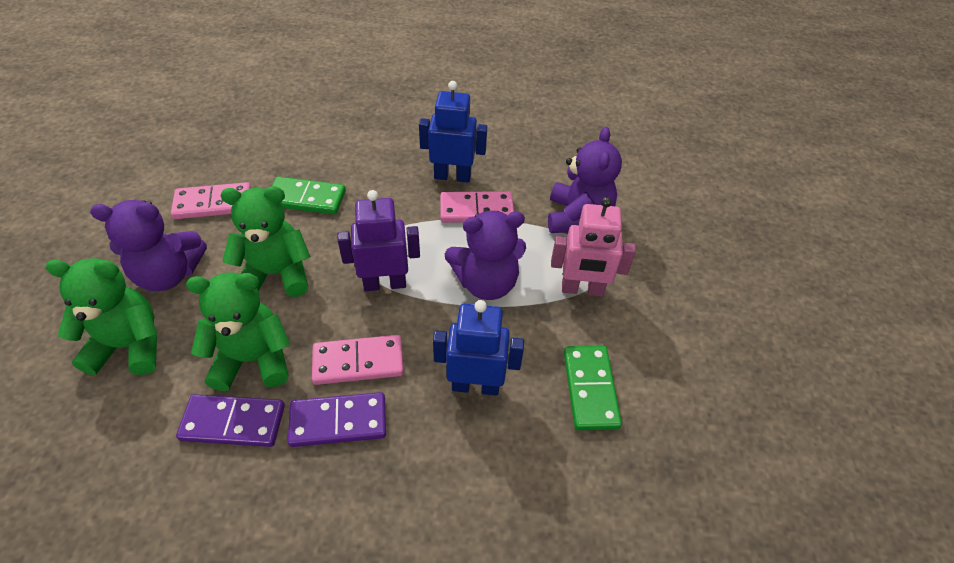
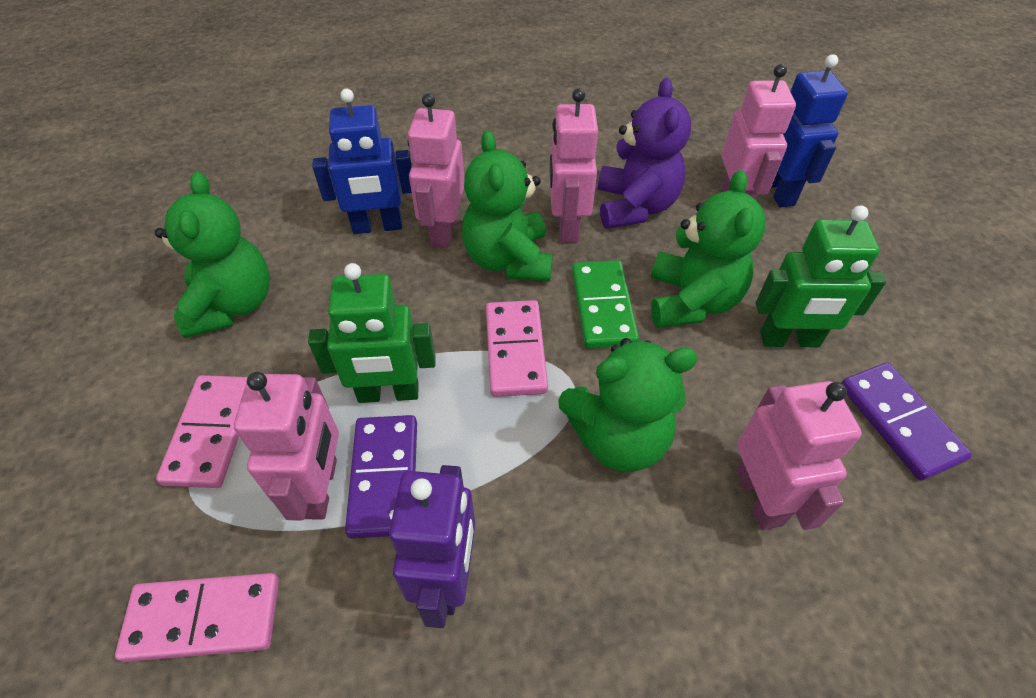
green domino: 2 -> 1
green robot: 0 -> 2
green teddy bear: 3 -> 4
pink robot: 1 -> 5
purple teddy bear: 3 -> 1

